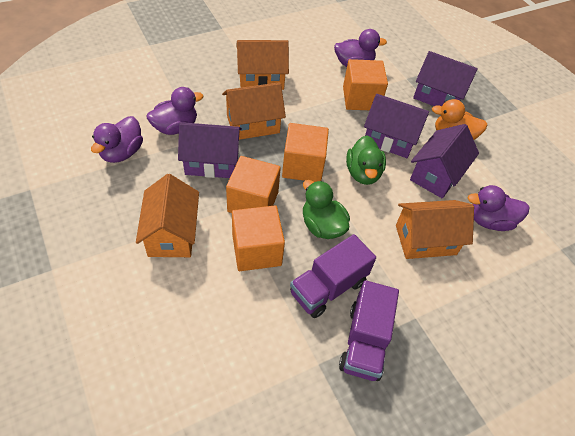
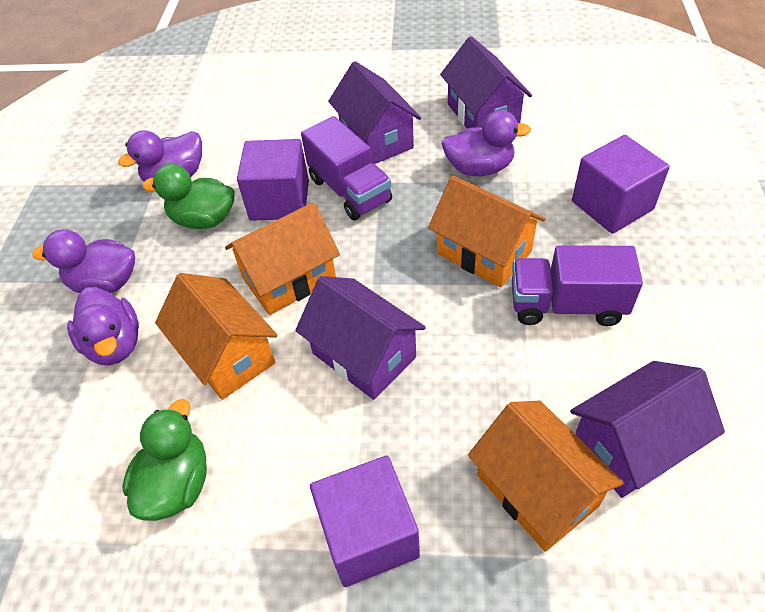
orange cube: 4 -> 0
orange duck: 1 -> 0
purple cube: 0 -> 3

